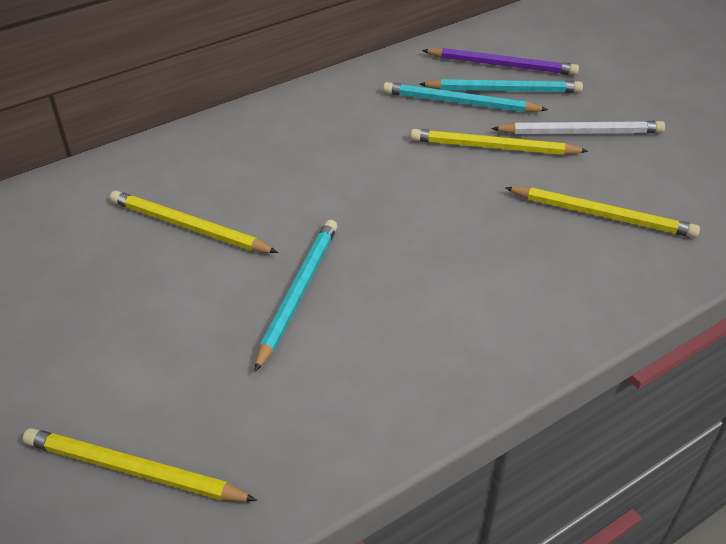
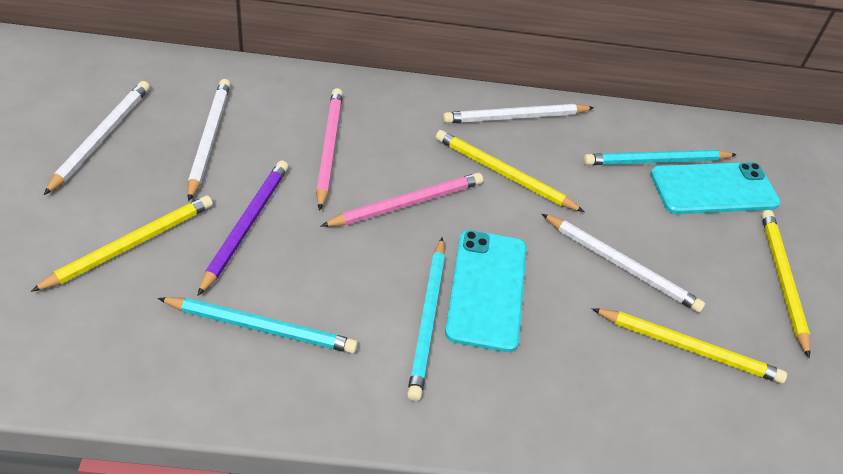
pink pencil: 0 -> 2
turquoise phone: 0 -> 2
white pencil: 1 -> 4

